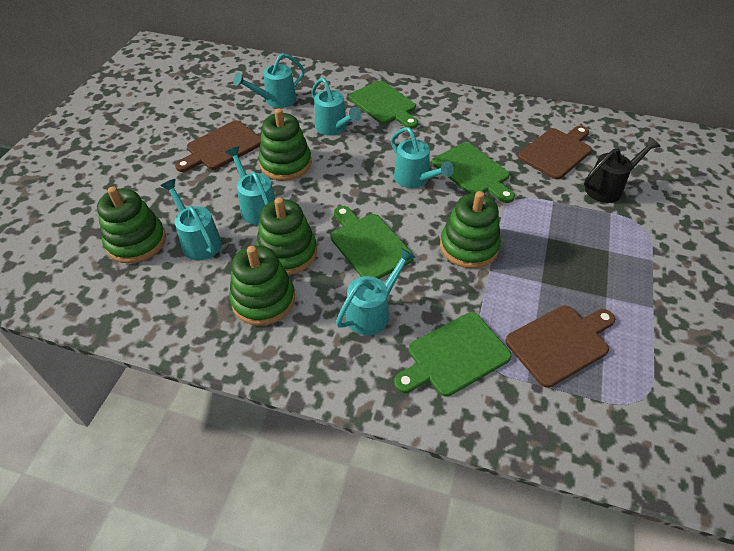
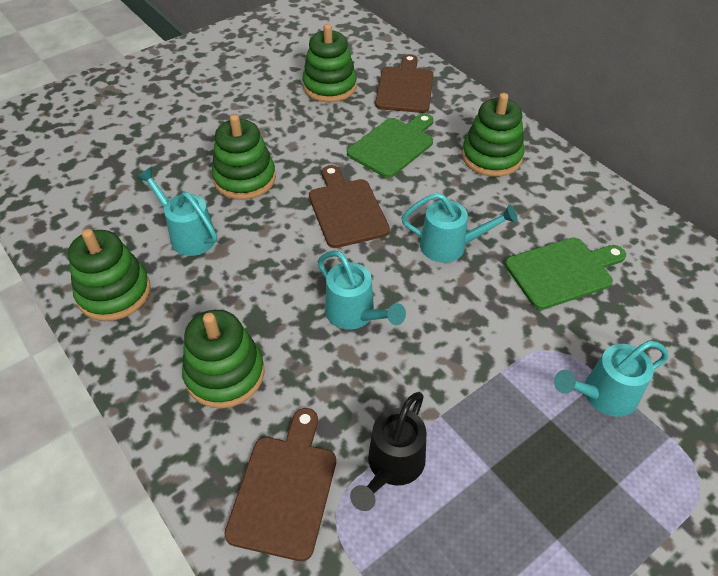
green cutting board: 4 -> 2
turquoise watering can: 6 -> 4

